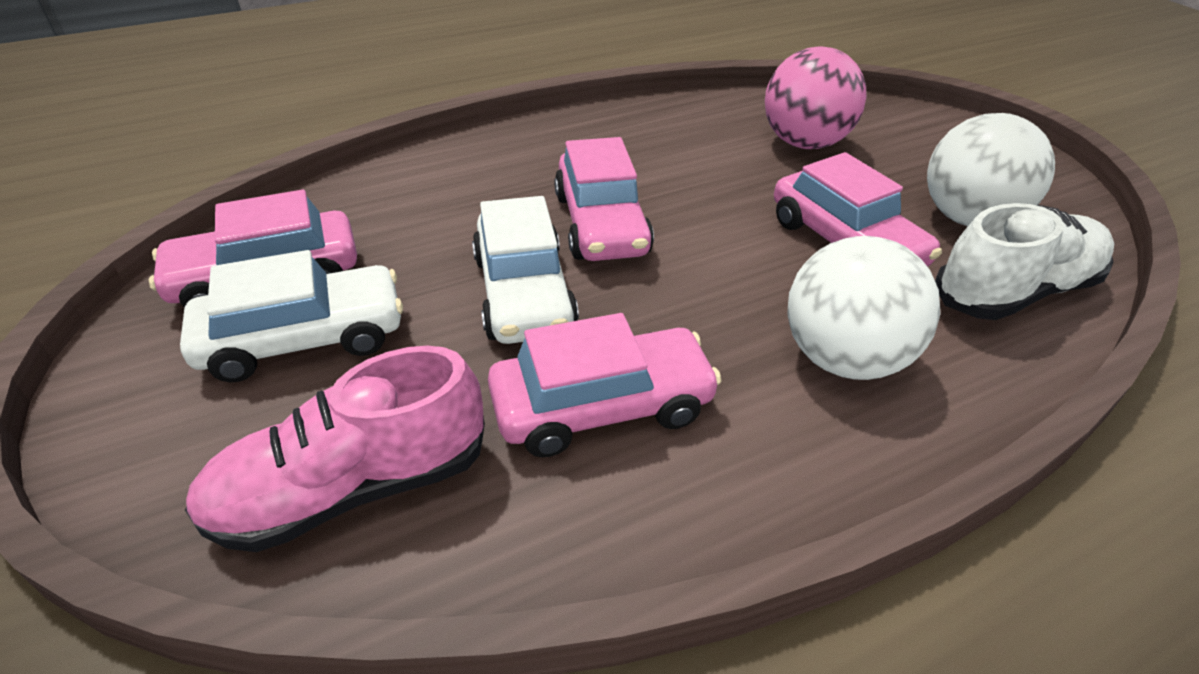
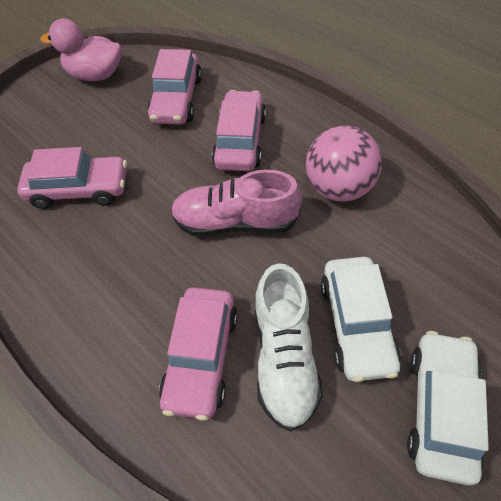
pink duck: 0 -> 1
white ball: 2 -> 0

